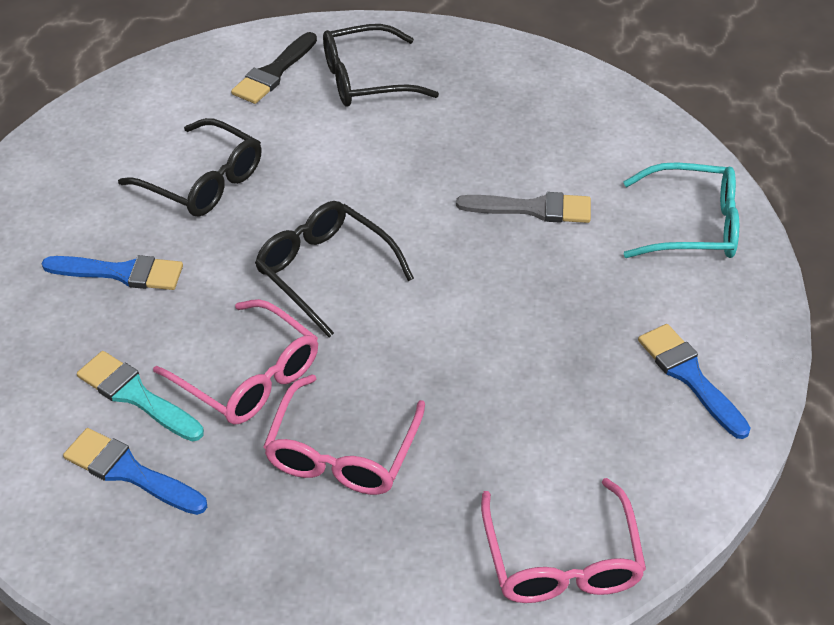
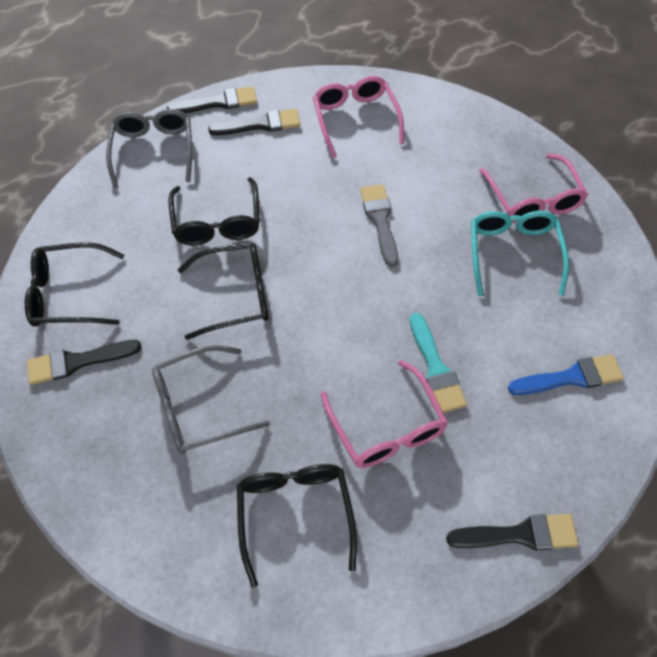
black brush: 1 -> 4
black glasses: 3 -> 4
blue brush: 3 -> 1
grey glasses: 0 -> 2

